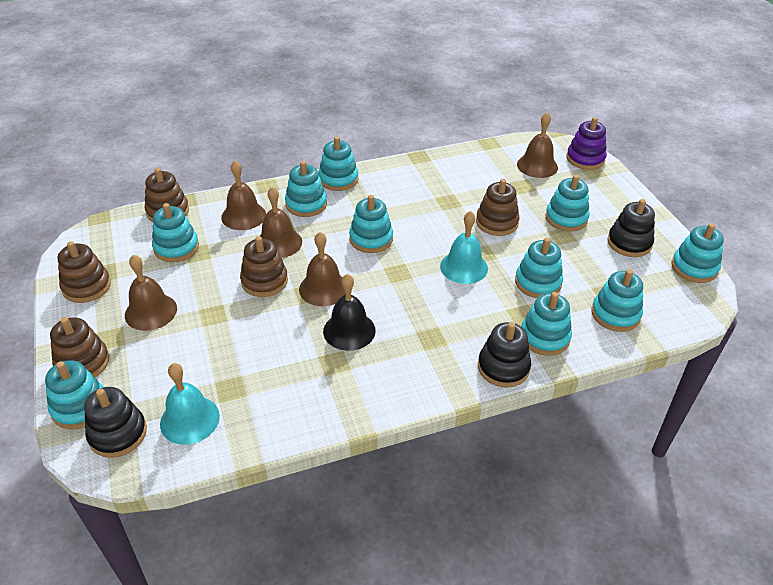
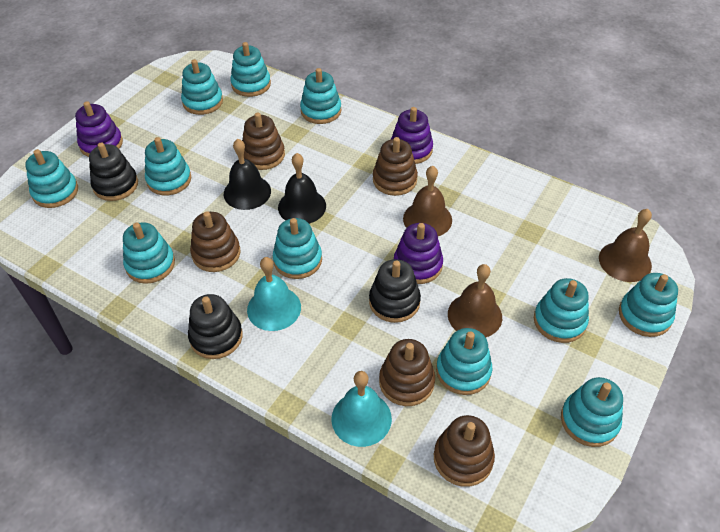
black bell: 1 -> 2
brown bell: 5 -> 3
purple stacking toy: 1 -> 3
turquoise stacking toy: 10 -> 11

